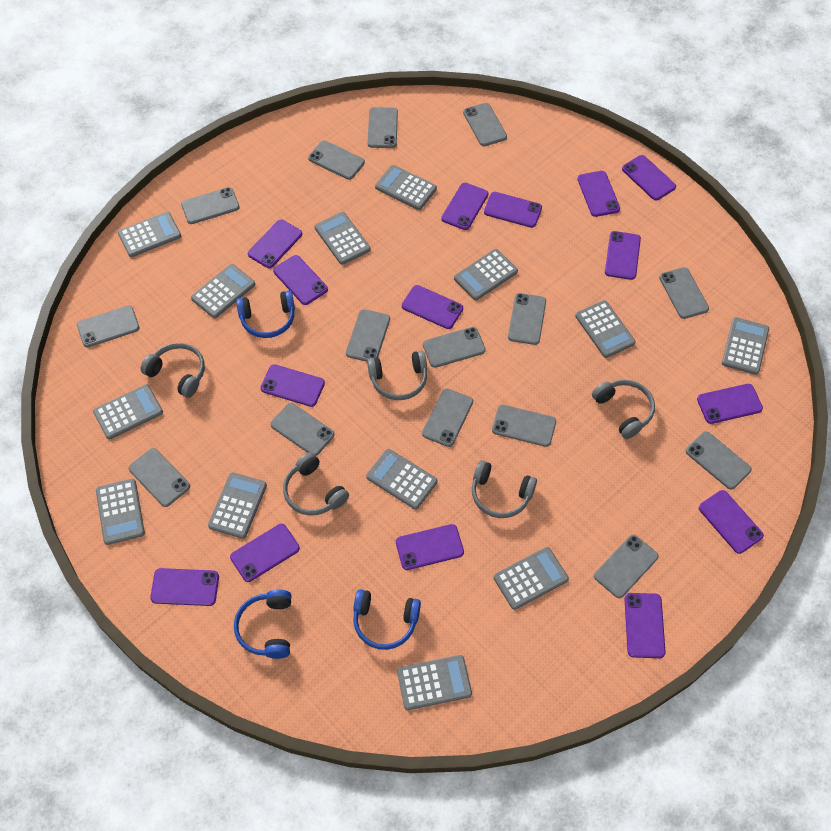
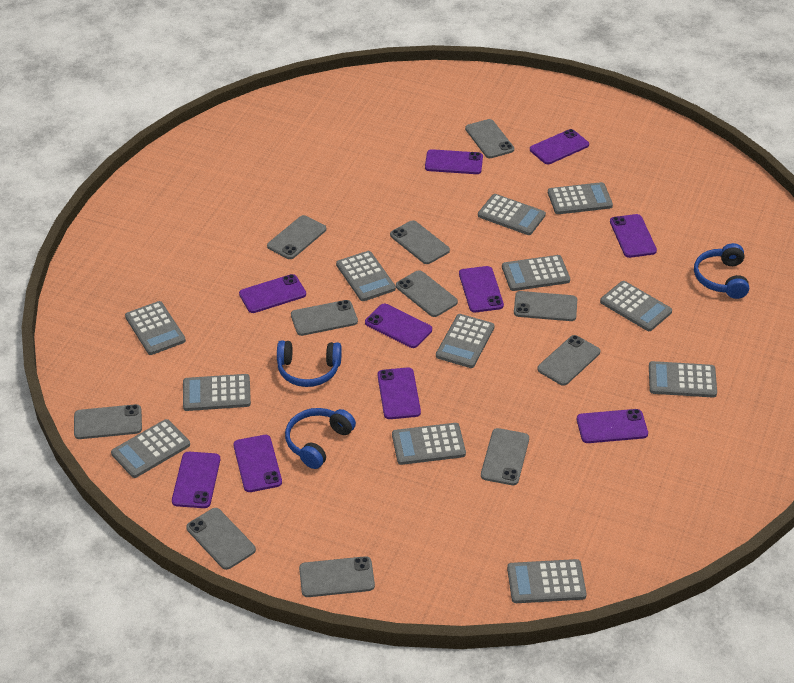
grey calculator: 13 -> 12
grey headphones: 5 -> 0
grey phone: 15 -> 11
purple phone: 15 -> 10

